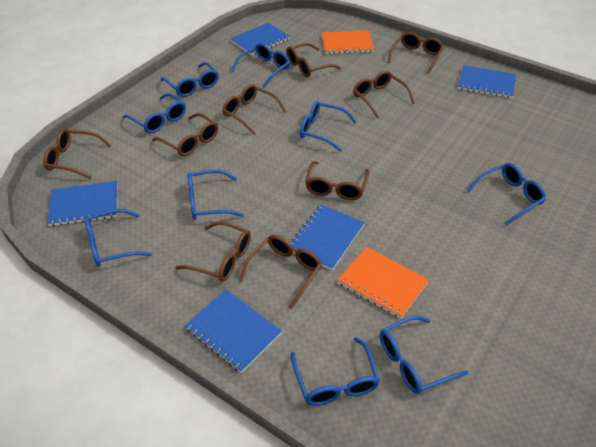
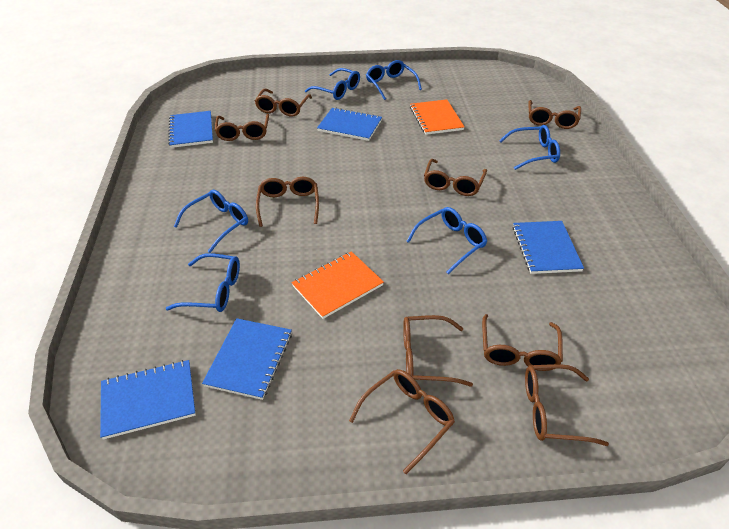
blue glasses: 9 -> 6

